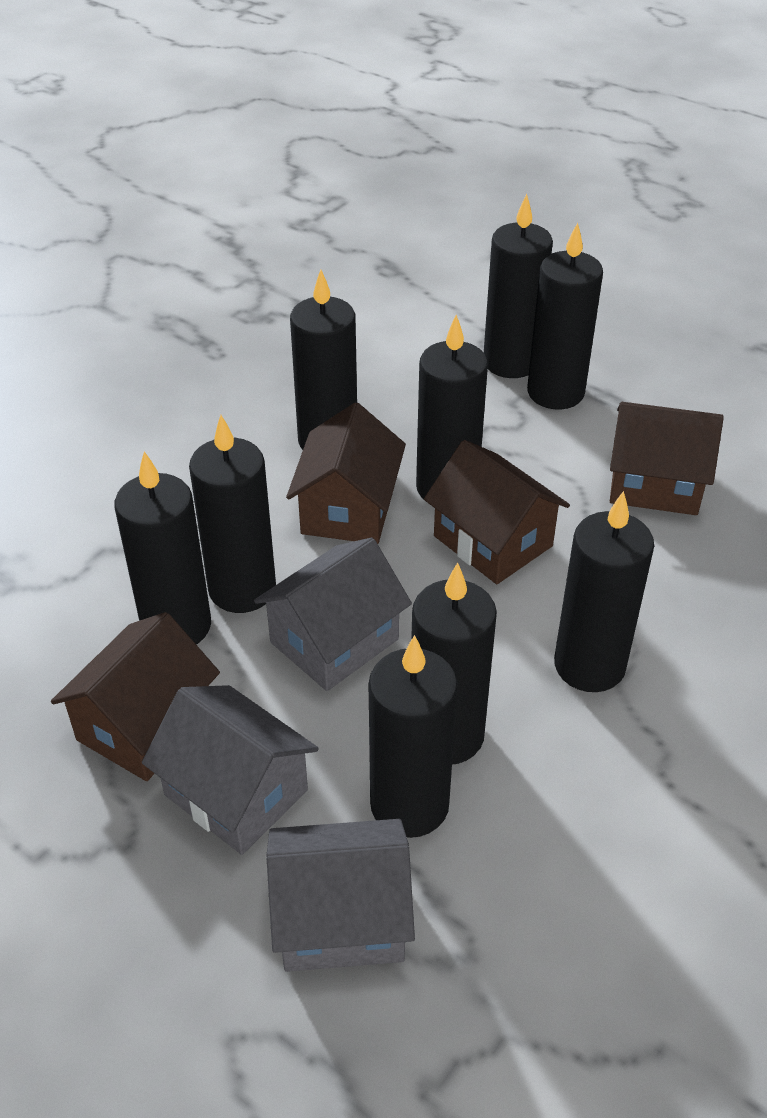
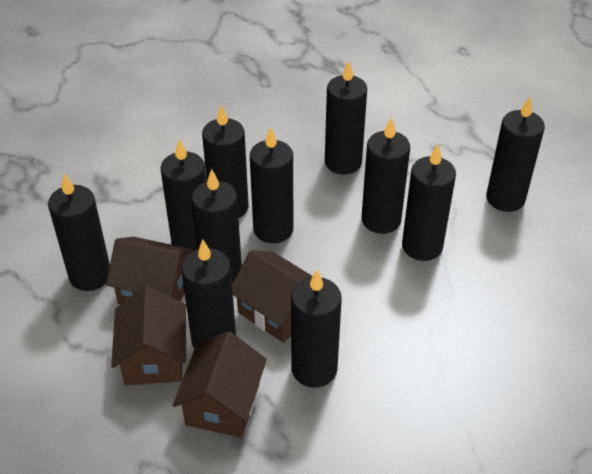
black candle: 9 -> 11
grey house: 3 -> 0

